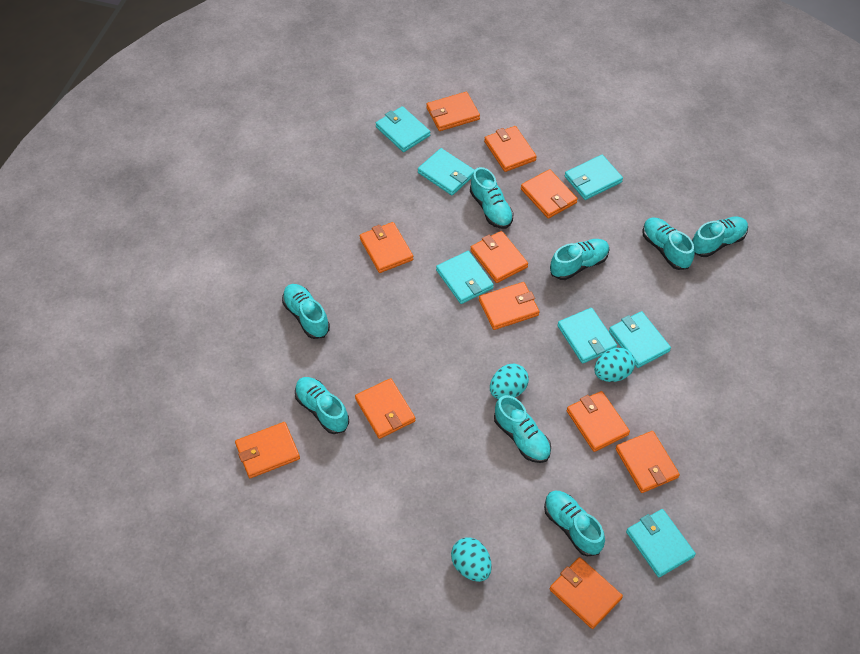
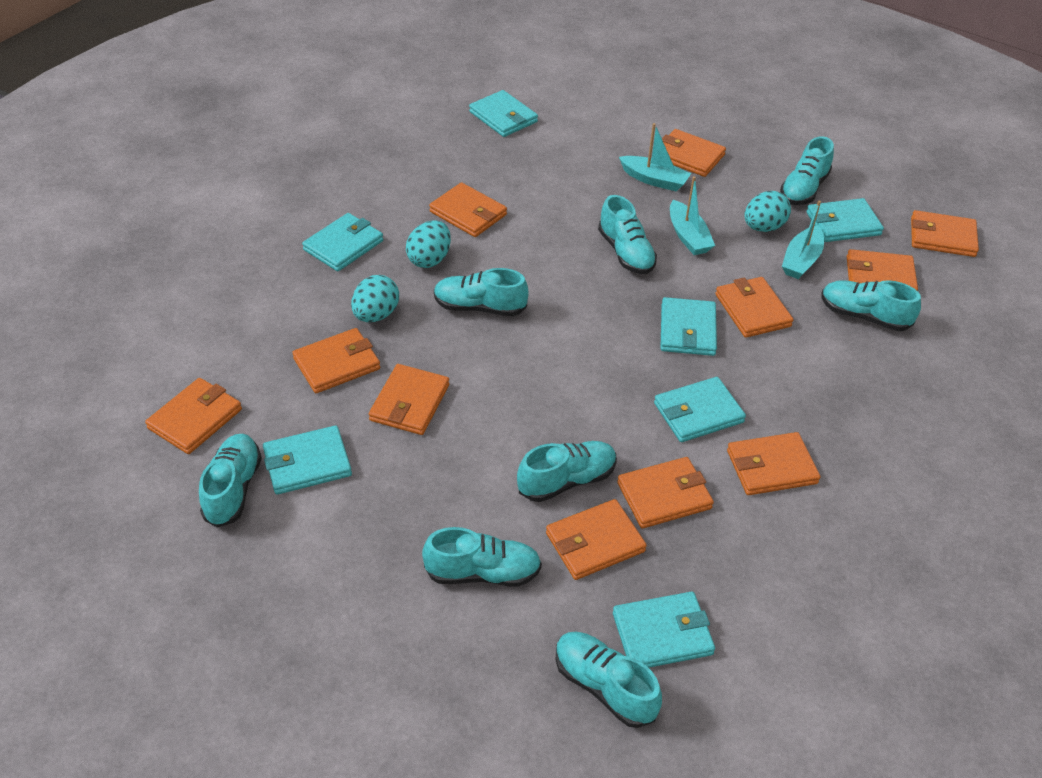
turquoise boat: 0 -> 3

